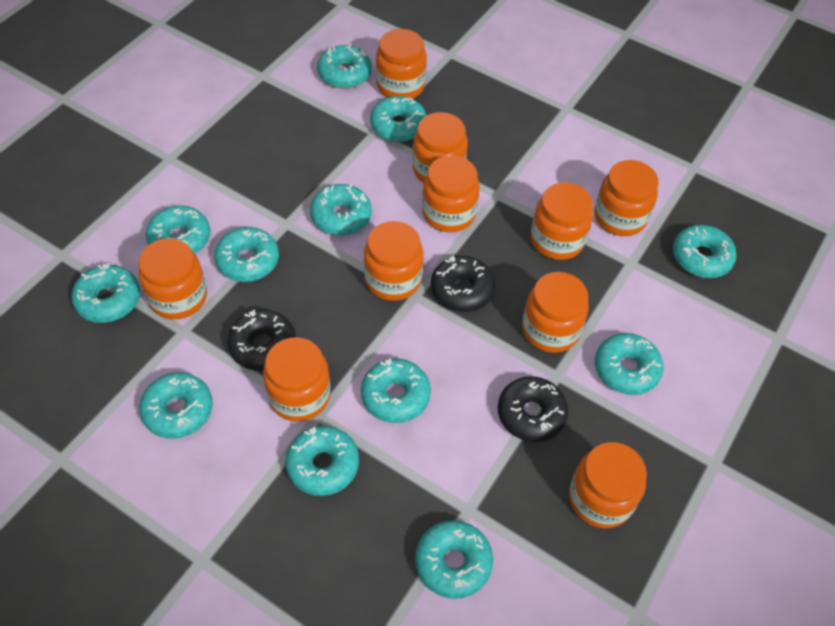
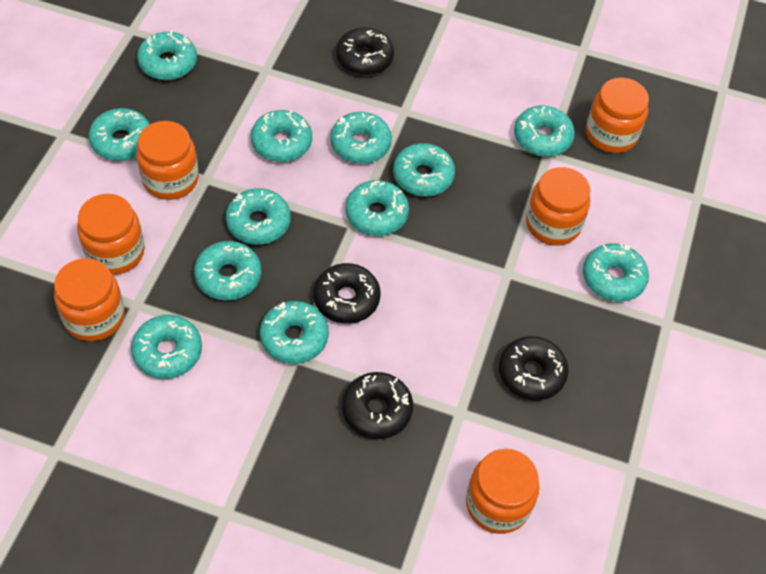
black donut: 3 -> 4
orange jar: 10 -> 6

